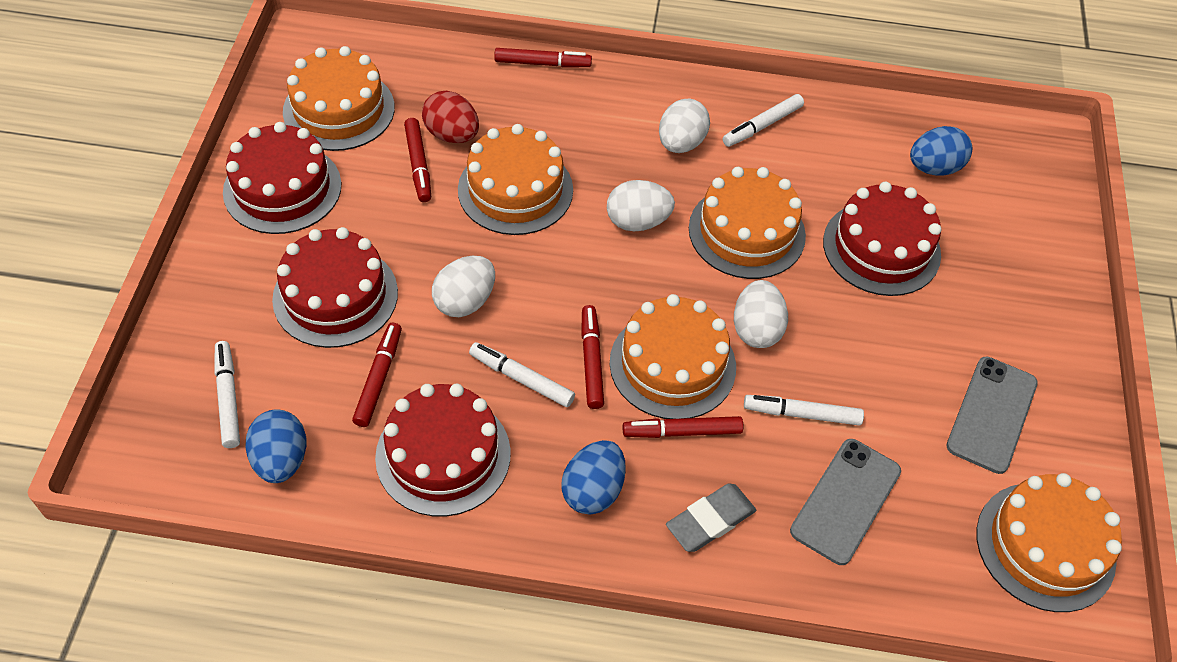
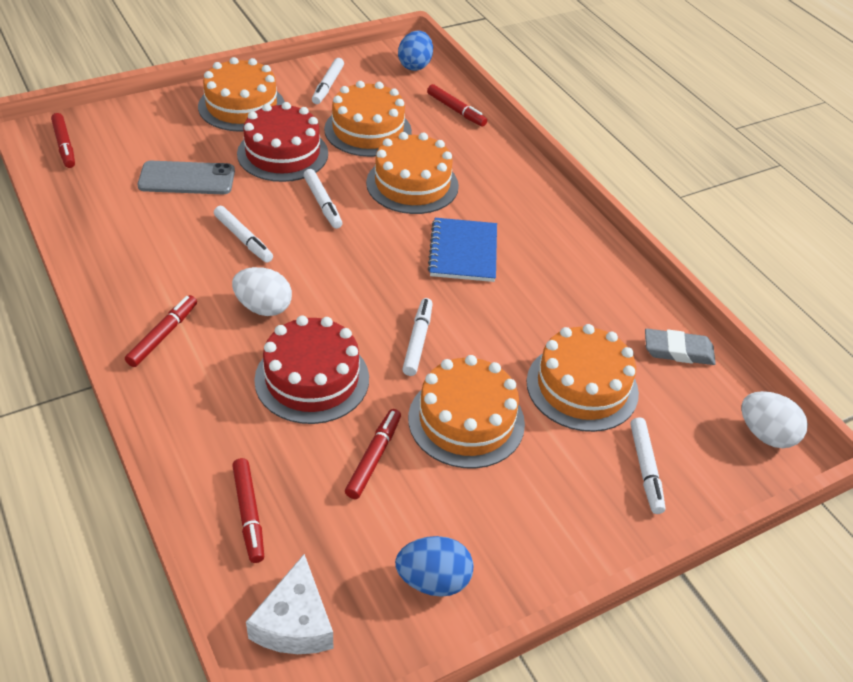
blue egg: 3 -> 2
blue notebook: 0 -> 1
grey phone: 2 -> 1
red cake: 4 -> 2
red egg: 1 -> 0
white cheese: 0 -> 1
white egg: 4 -> 2
white marker: 4 -> 5

